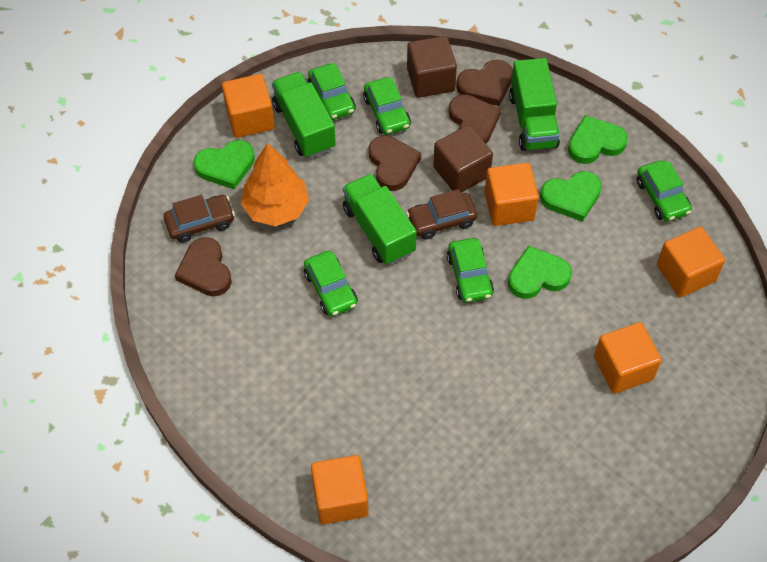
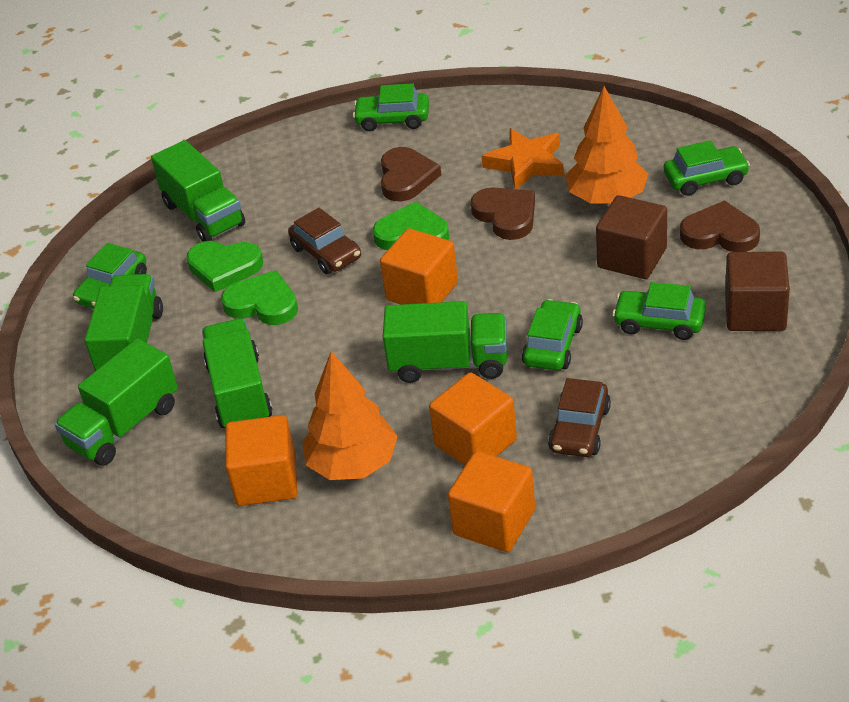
brown heart: 4 -> 3
green heart: 4 -> 3
green truck: 3 -> 5
orange cube: 5 -> 4
orange star: 0 -> 1
orange tree: 1 -> 2

